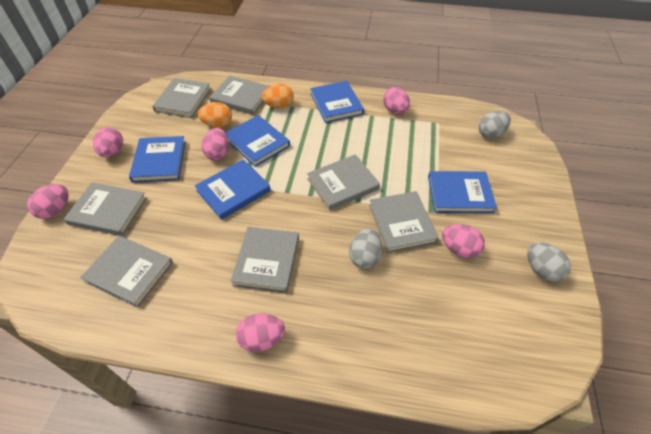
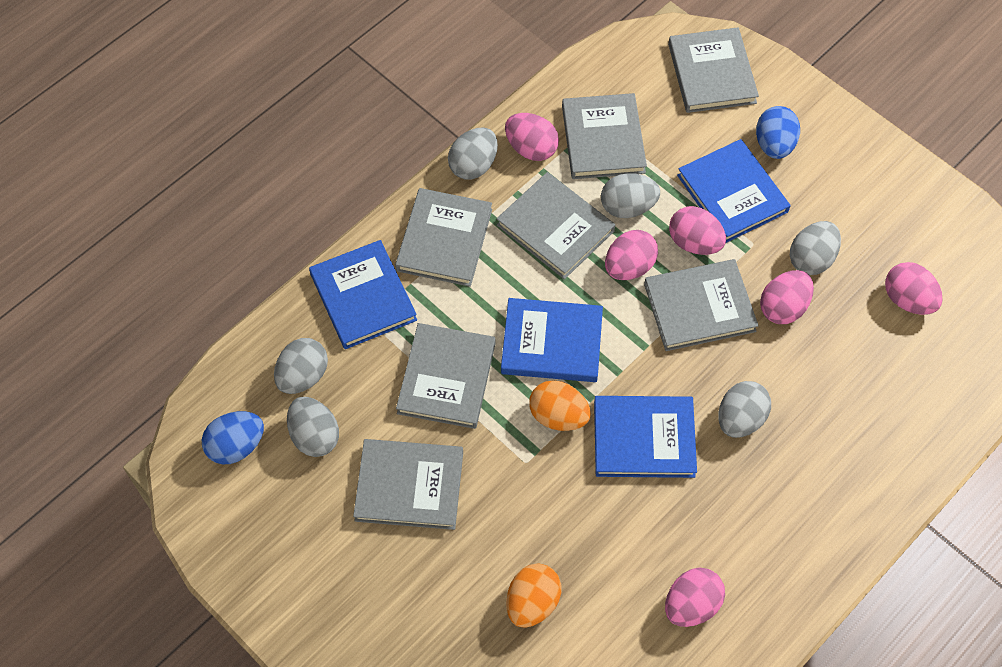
blue book: 5 -> 4
blue egg: 0 -> 2
grey egg: 3 -> 6

